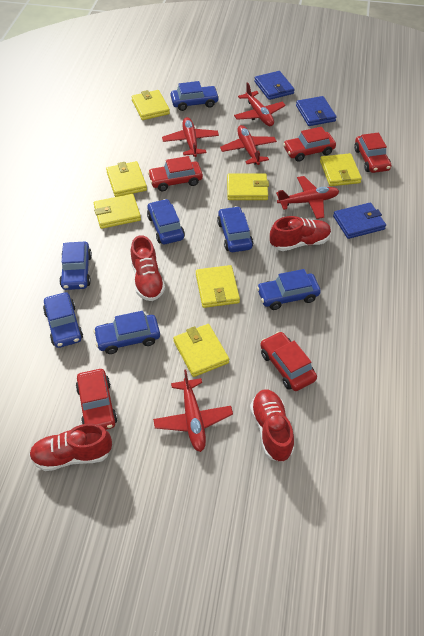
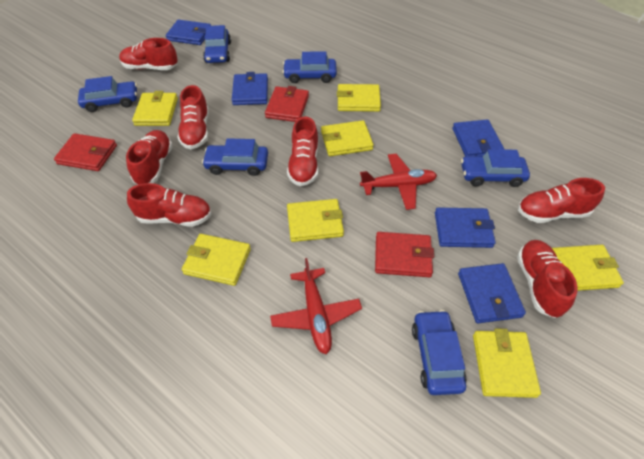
blue car: 7 -> 6
blue wallet: 3 -> 5
red car: 5 -> 0
red plane: 5 -> 2
red shoe: 4 -> 7
red wallet: 0 -> 3

